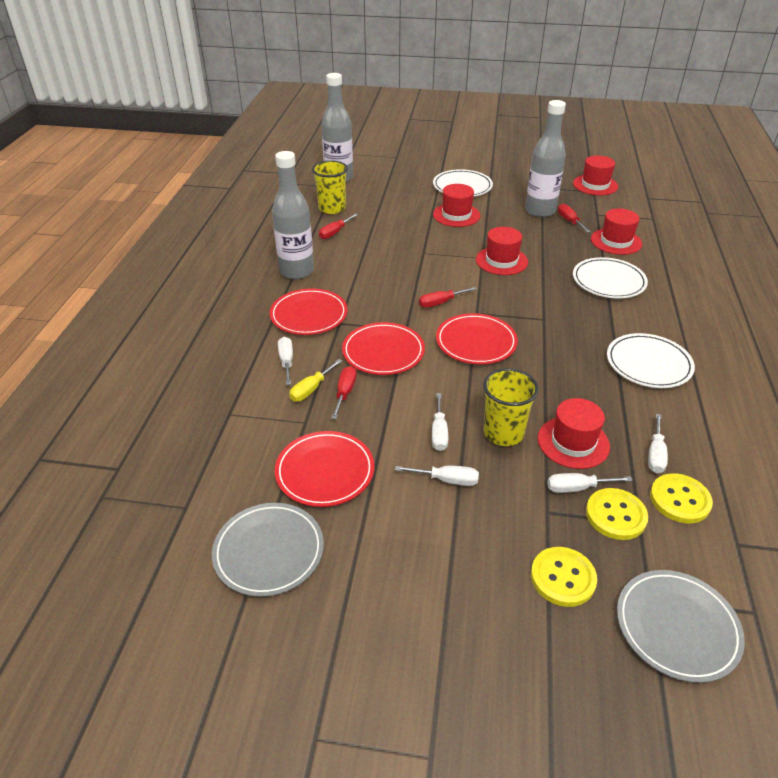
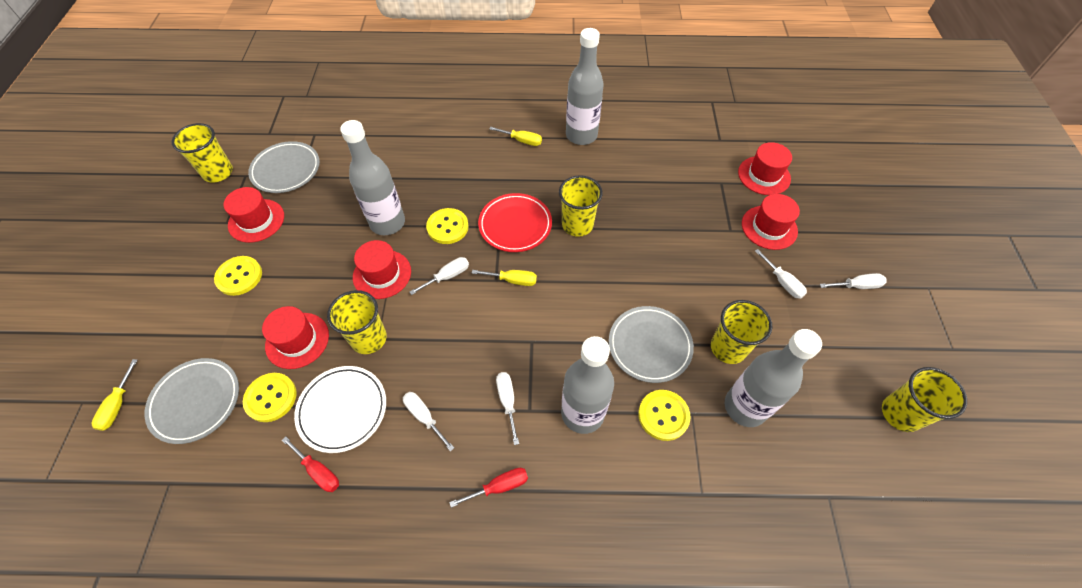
grey bottle: 3 -> 4
grey plate: 2 -> 3
red plate: 4 -> 1
red screwdriver: 4 -> 2
white plate: 3 -> 1
yellow button: 3 -> 4
yellow cup: 2 -> 5
yellow screwdriver: 1 -> 3

